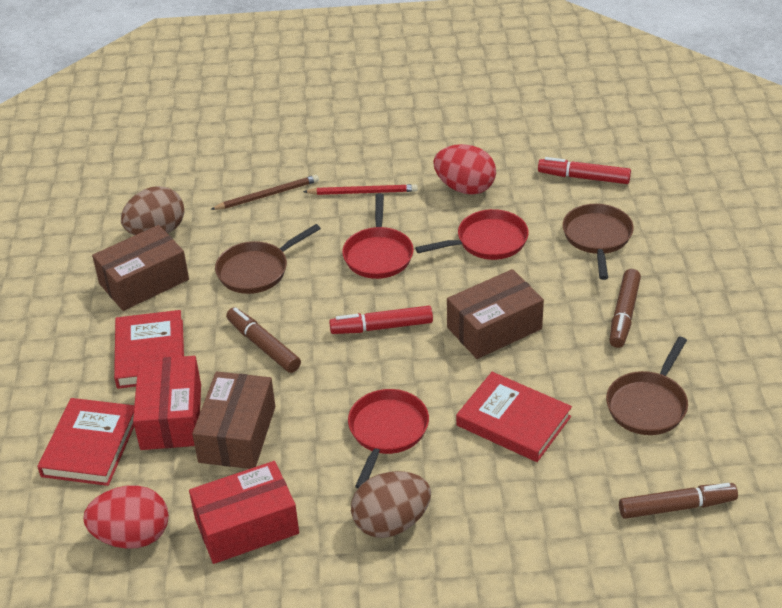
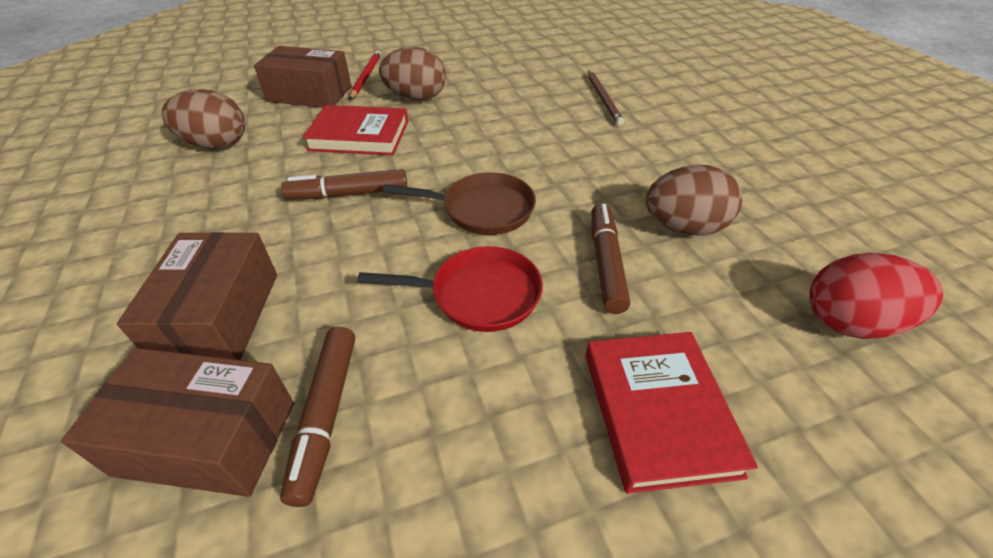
brown egg: 2 -> 3
brown pan: 3 -> 1
red book: 3 -> 2
red box: 2 -> 0
red egg: 2 -> 1
red marker: 2 -> 0
red pan: 3 -> 1

